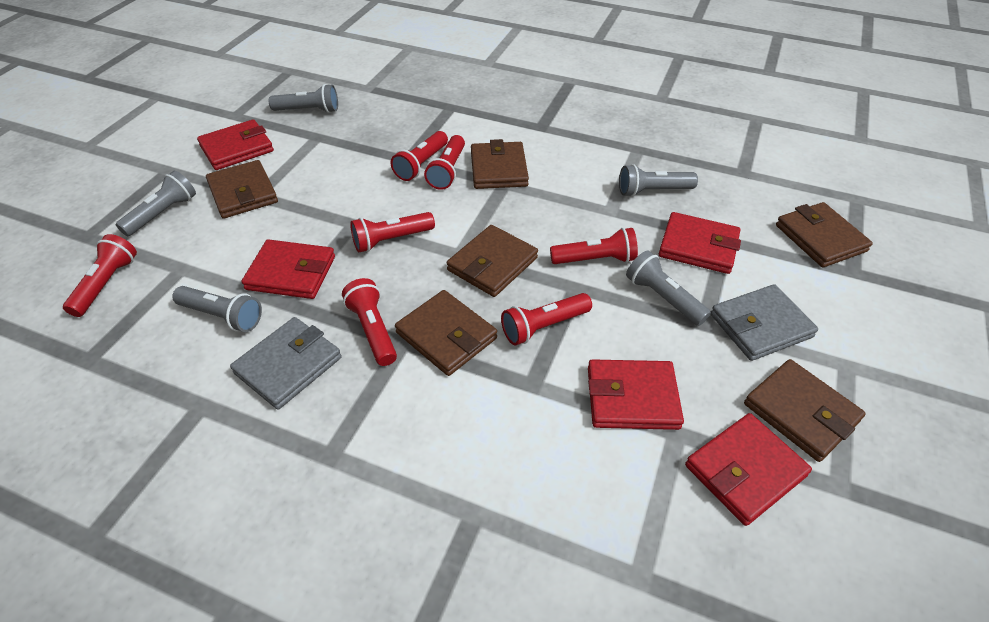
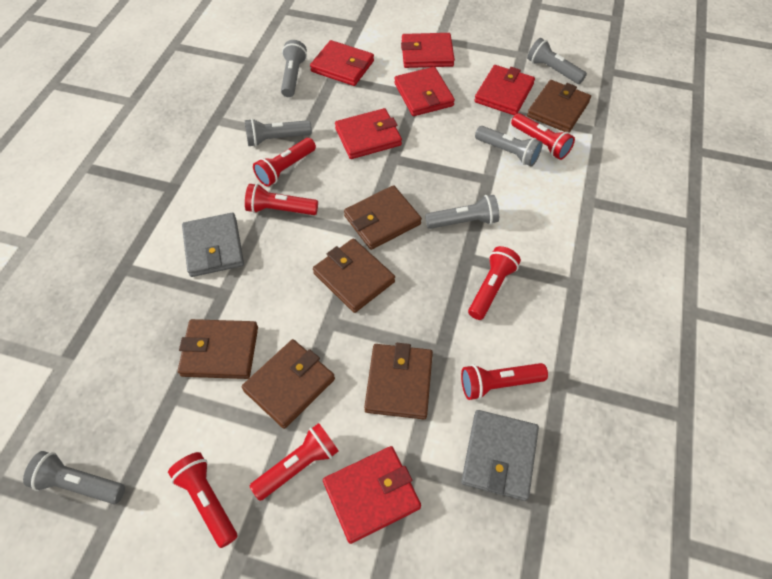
grey flashlight: 5 -> 6
red wallet: 5 -> 6

